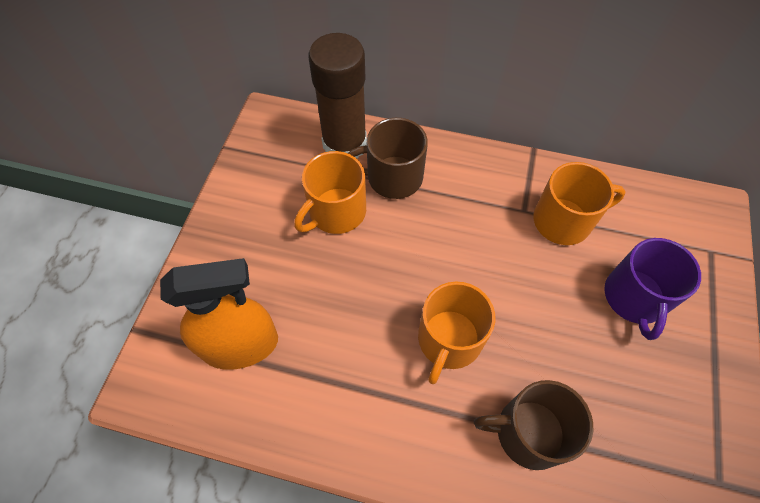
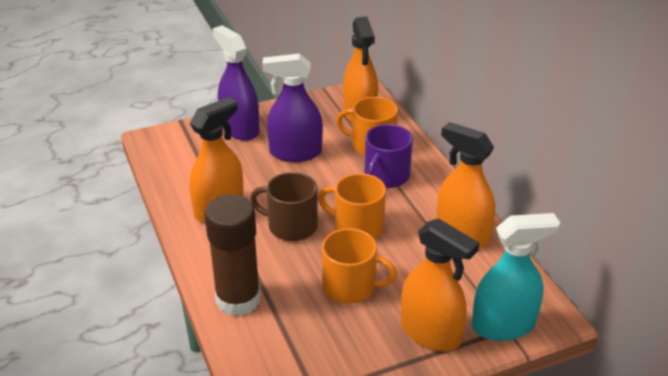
brown mug: 2 -> 1
orange spray bottle: 1 -> 4
purple spray bottle: 0 -> 2
turquoise spray bottle: 0 -> 1

